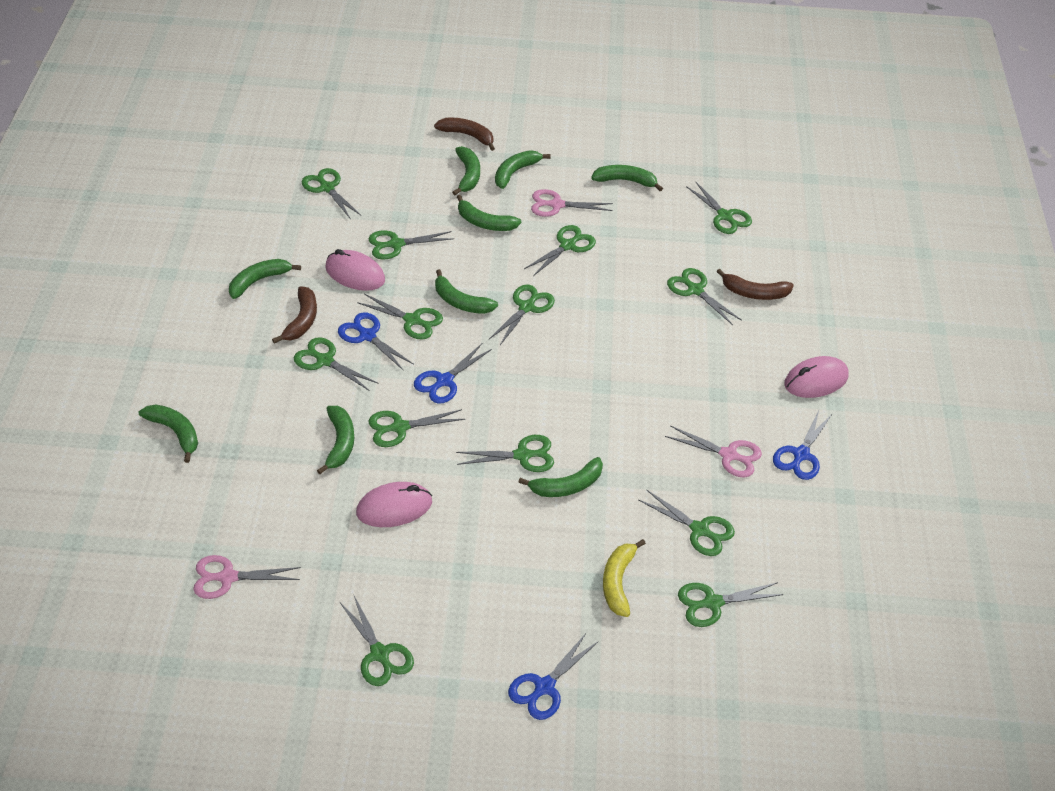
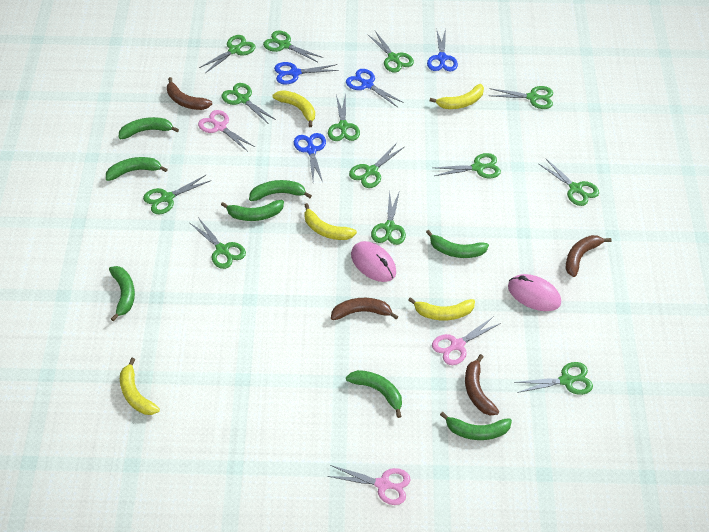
brown banana: 3 -> 4
green banana: 9 -> 8
pink mouse: 3 -> 2
yellow banana: 1 -> 5

